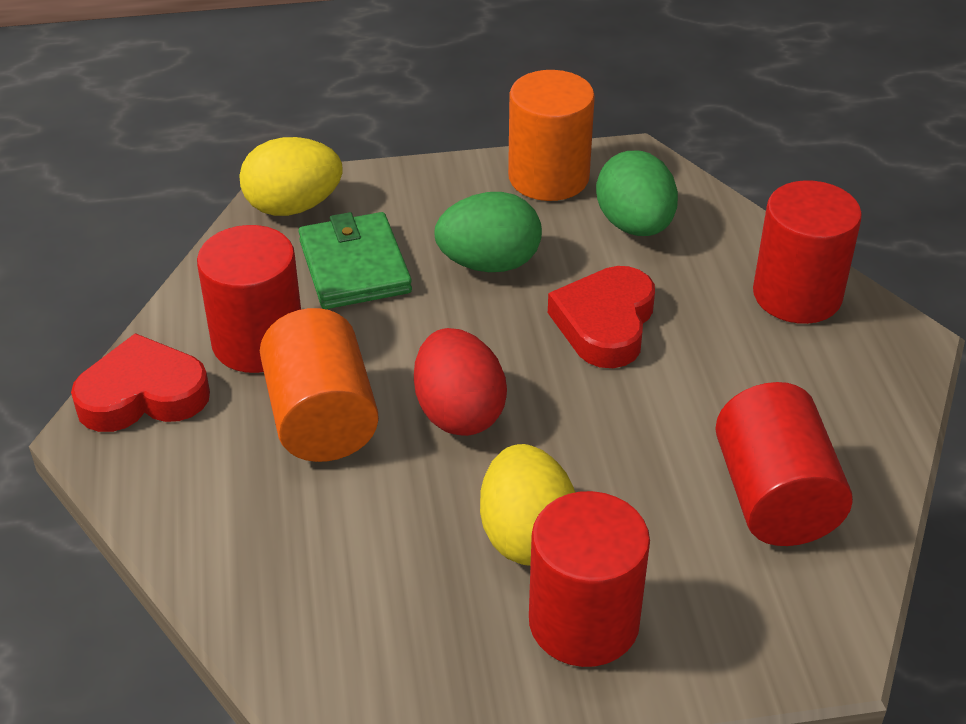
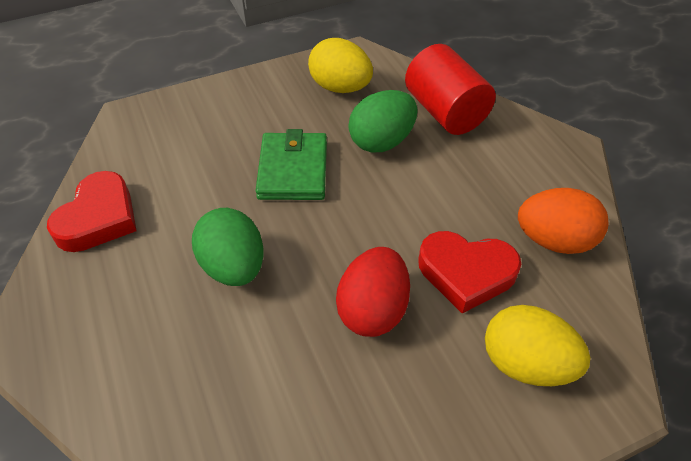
orange cylinder: 2 -> 0
orange egg: 0 -> 1
red cylinder: 4 -> 1

